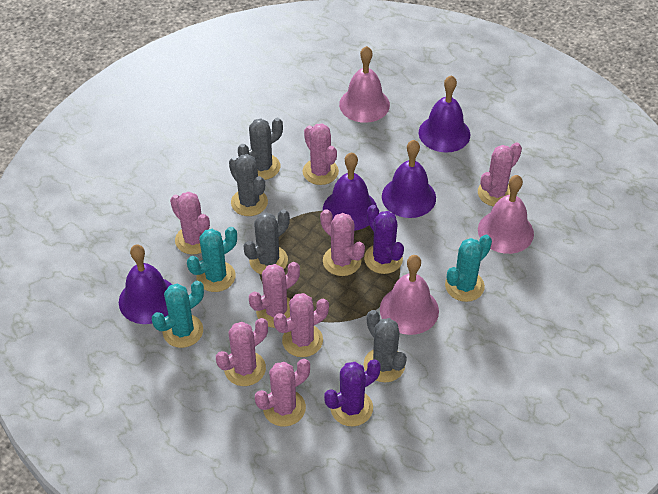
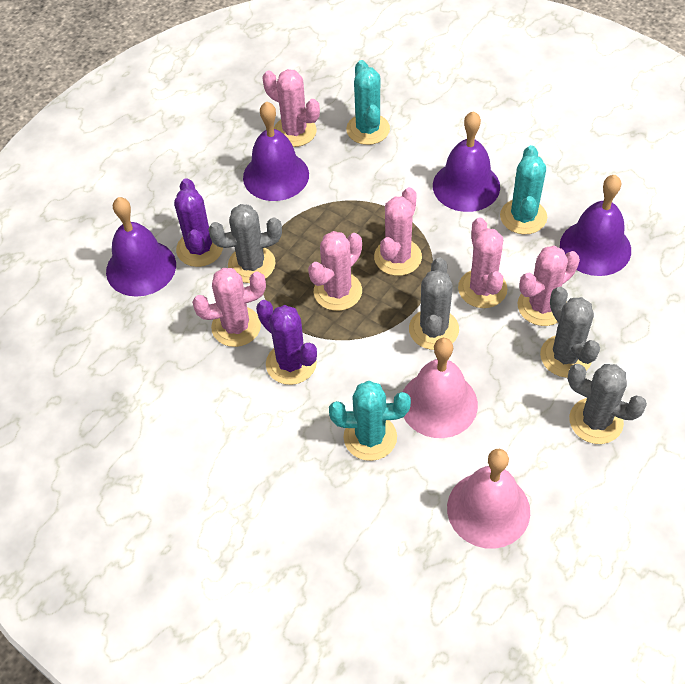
pink bell: 3 -> 2
pink cactus: 8 -> 6

